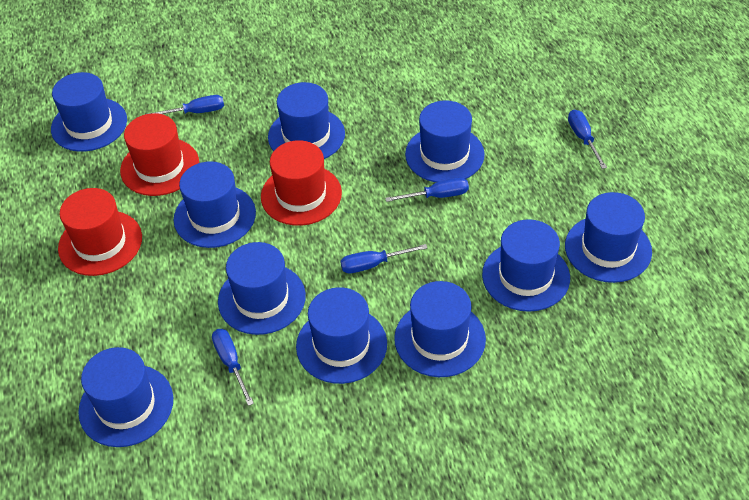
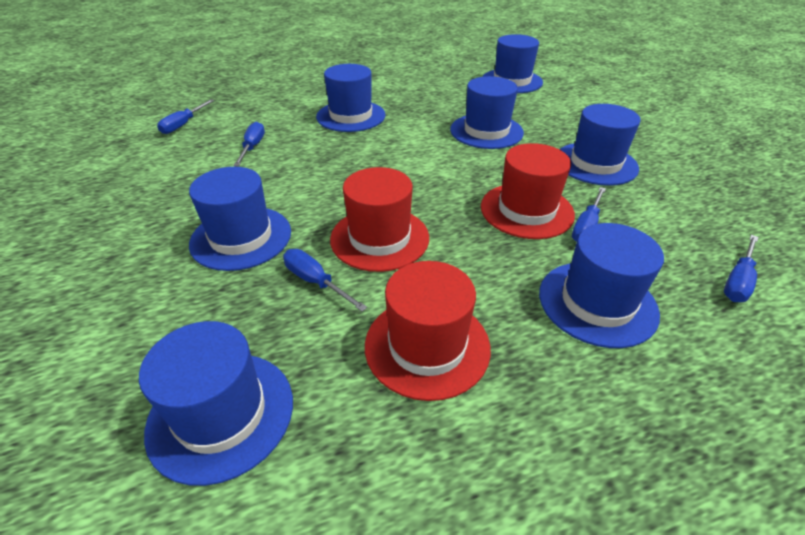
blue hat: 10 -> 7

